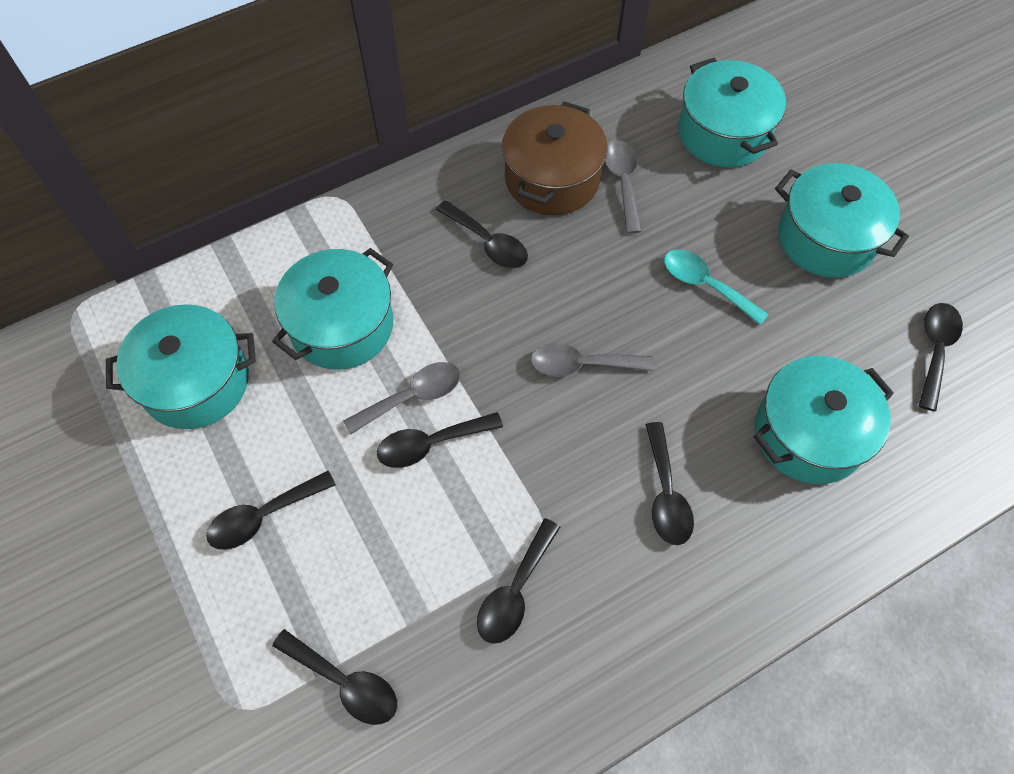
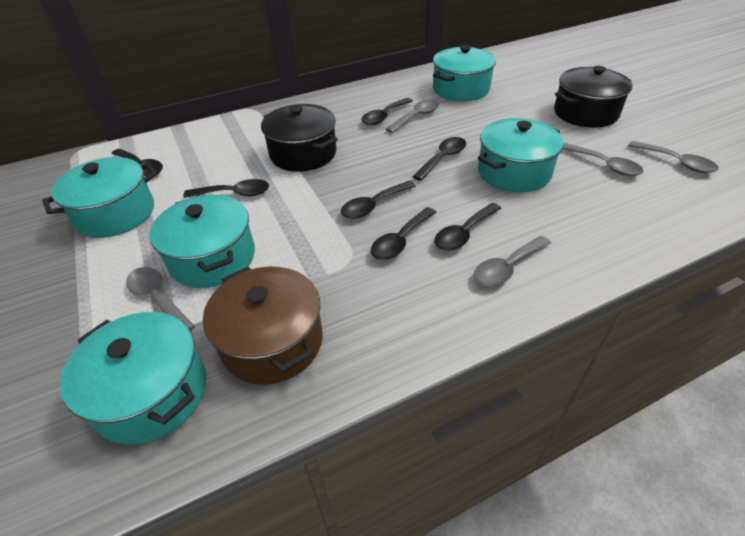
black pot: 0 -> 2
grey spoon: 3 -> 5
turquoise spoon: 1 -> 0

